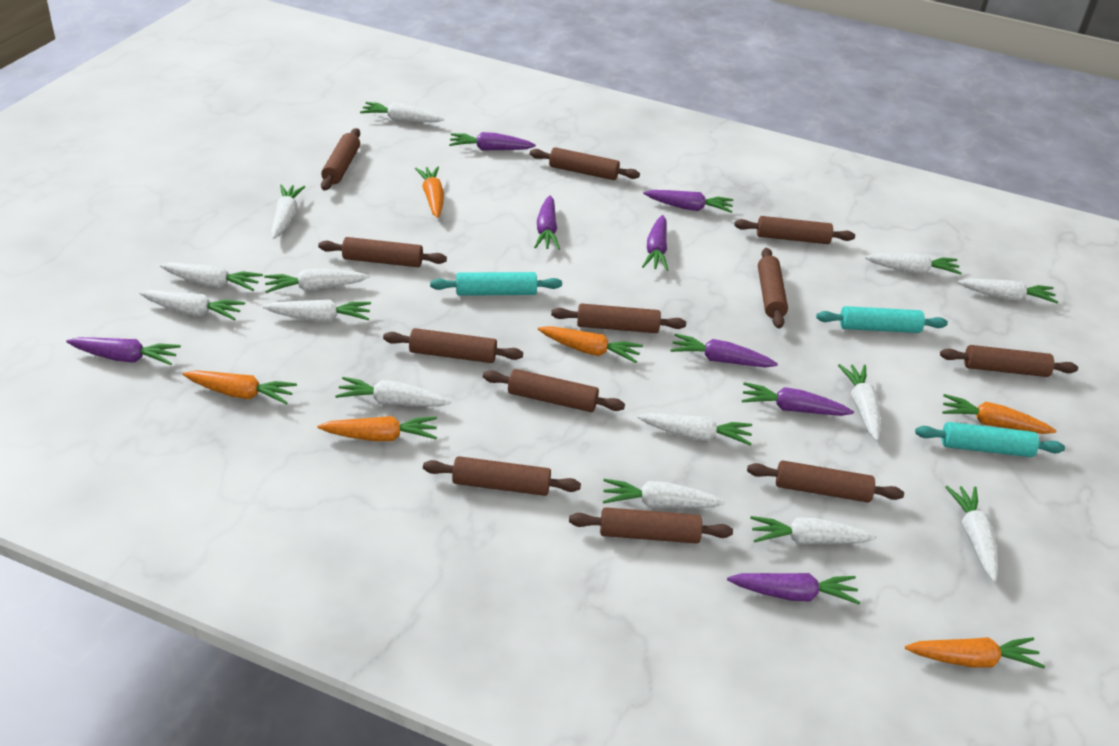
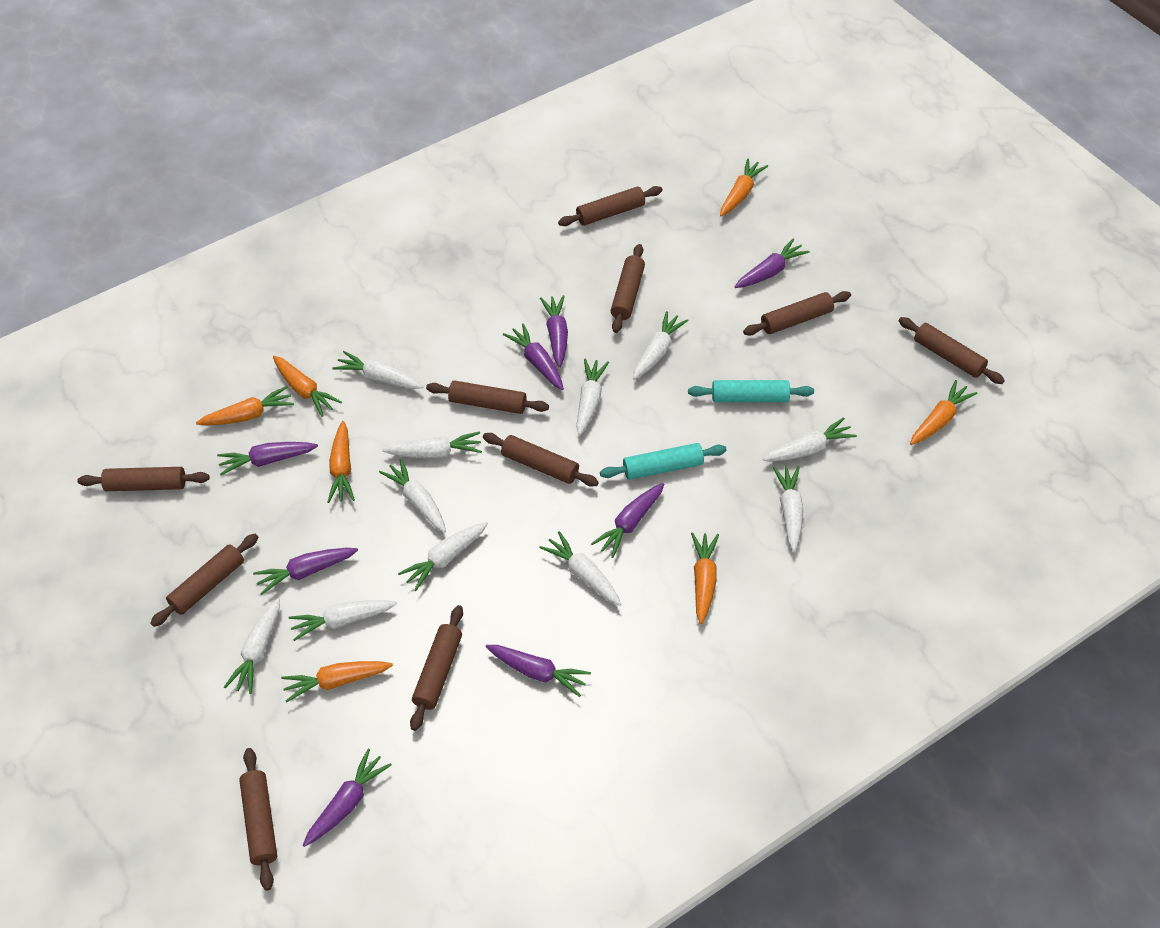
brown rolling pin: 12 -> 10
orange carrot: 6 -> 7
turquoise rolling pin: 3 -> 2
white carrot: 14 -> 11

